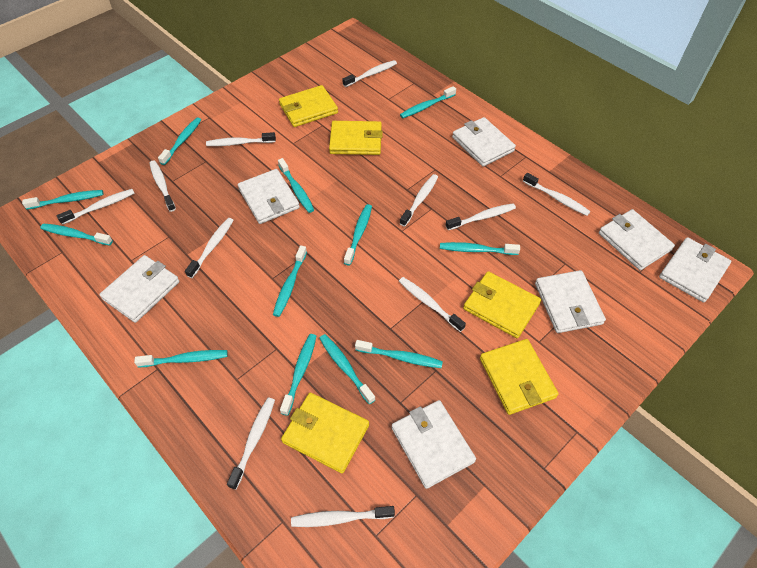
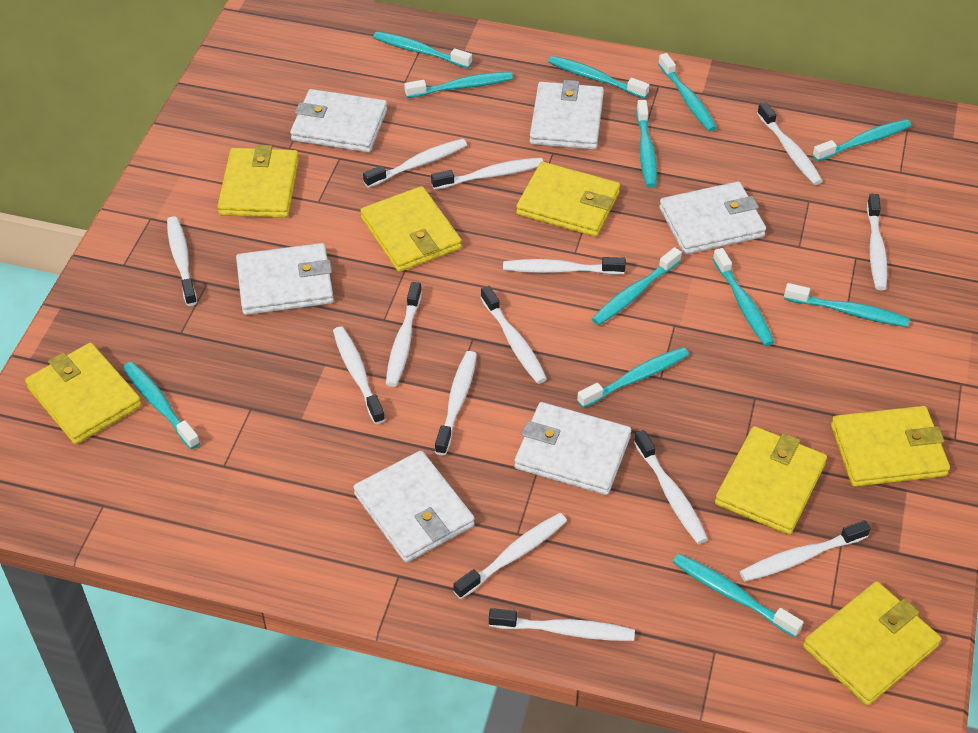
white toothbrush: 11 -> 14
white wallet: 7 -> 6
yellow wallet: 5 -> 7

